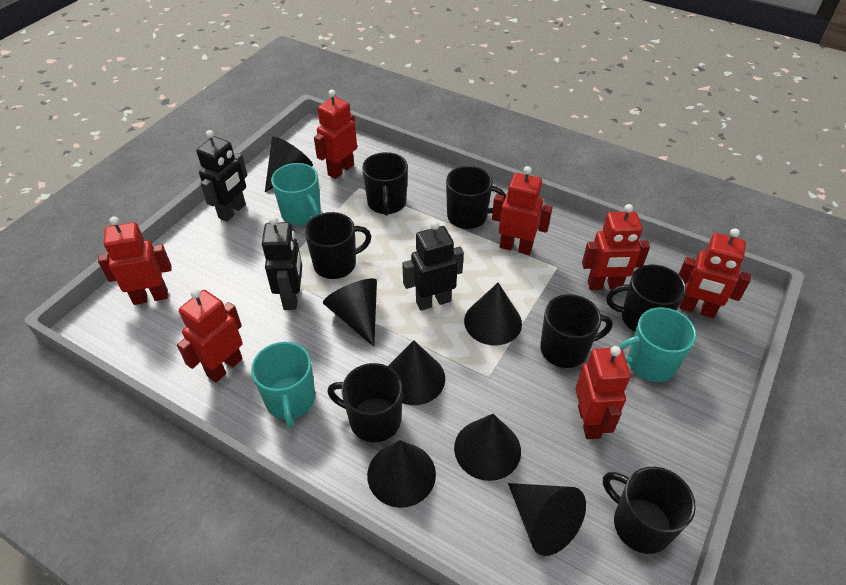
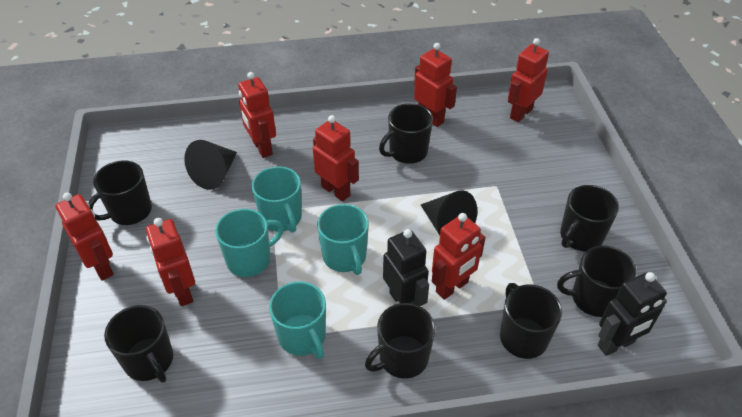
black cone: 7 -> 2
black robot: 3 -> 2
turquoise mug: 3 -> 4

